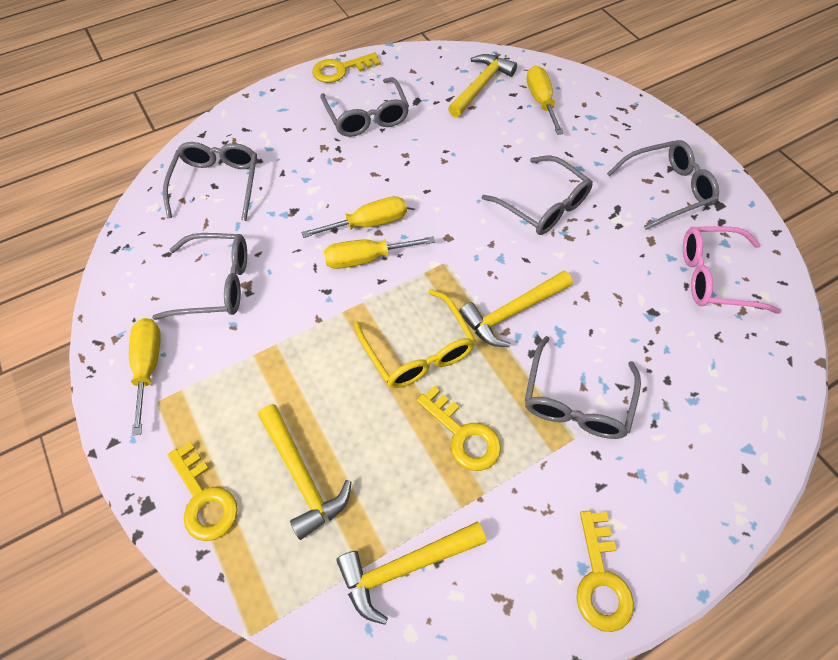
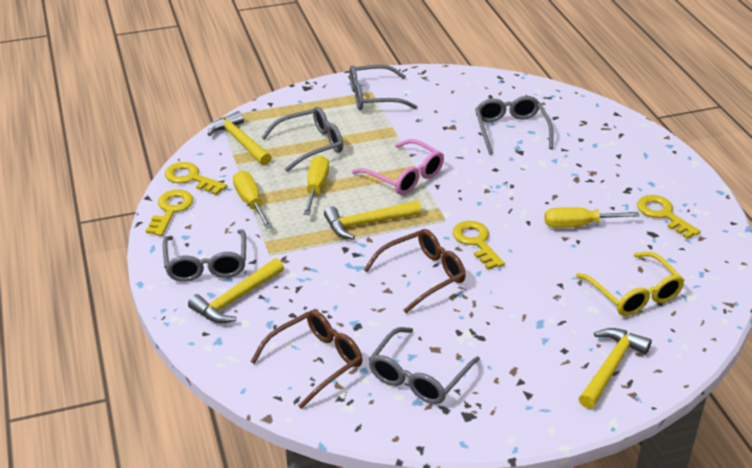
brown glasses: 0 -> 2
grey glasses: 6 -> 5
yellow screwdriver: 4 -> 3

